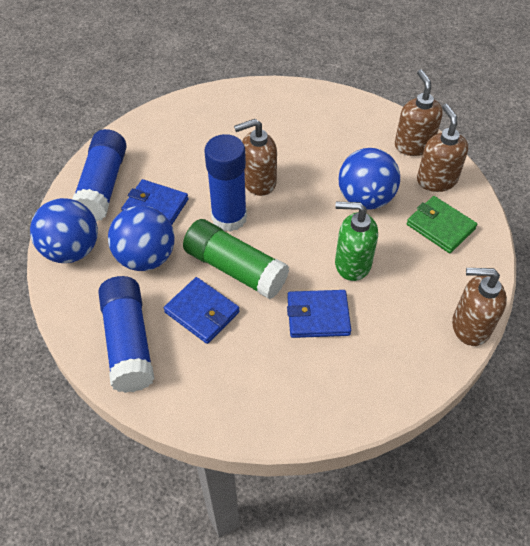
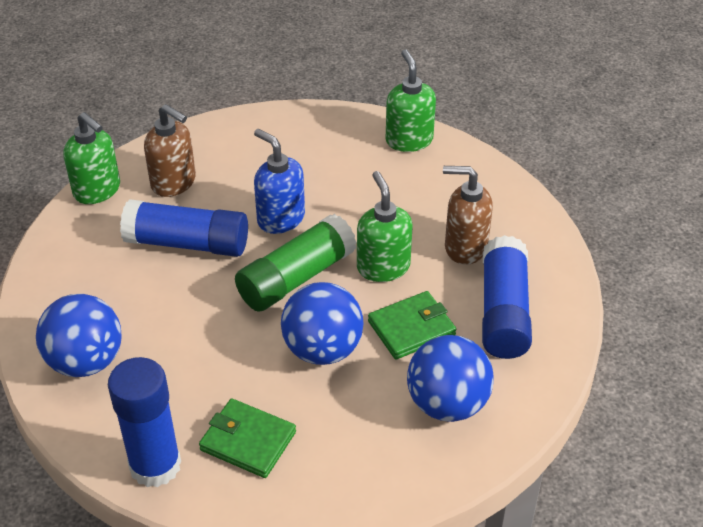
blue soap dispenser: 0 -> 1
blue wallet: 3 -> 0
brown soap dispenser: 4 -> 2
green soap dispenser: 1 -> 3
green wallet: 1 -> 2

